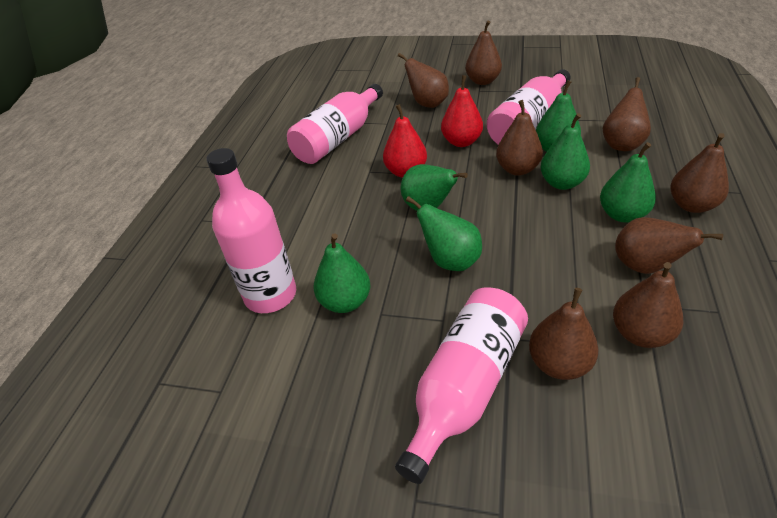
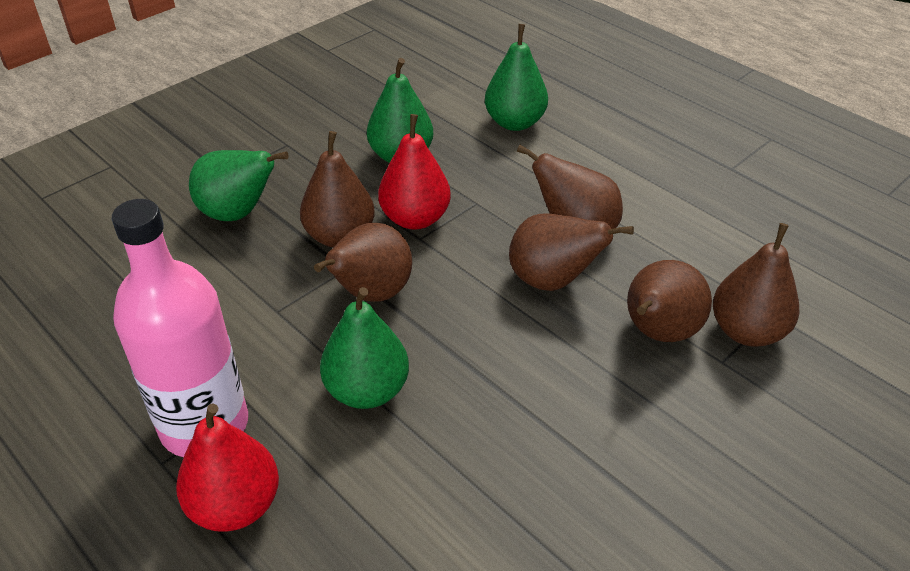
brown pear: 8 -> 6
green pear: 6 -> 4
pink bottle: 4 -> 1

